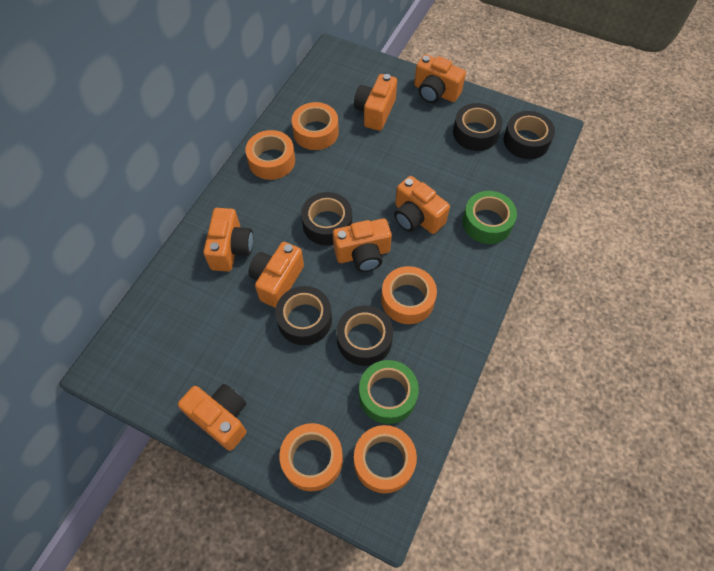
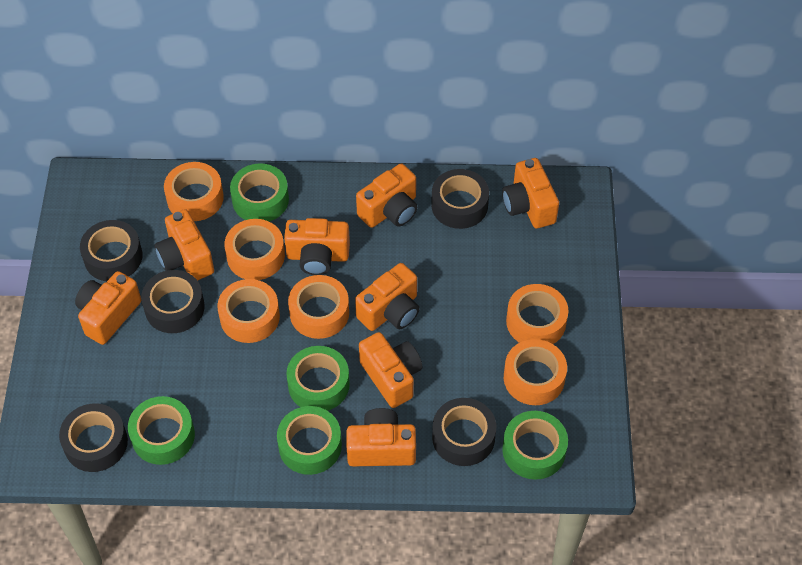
green tape: 2 -> 5
orange camera: 7 -> 8
orange tape: 5 -> 6

